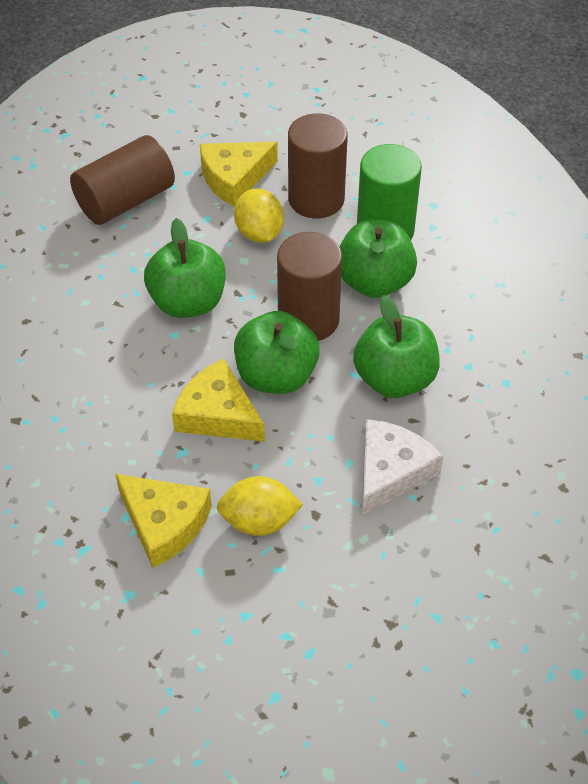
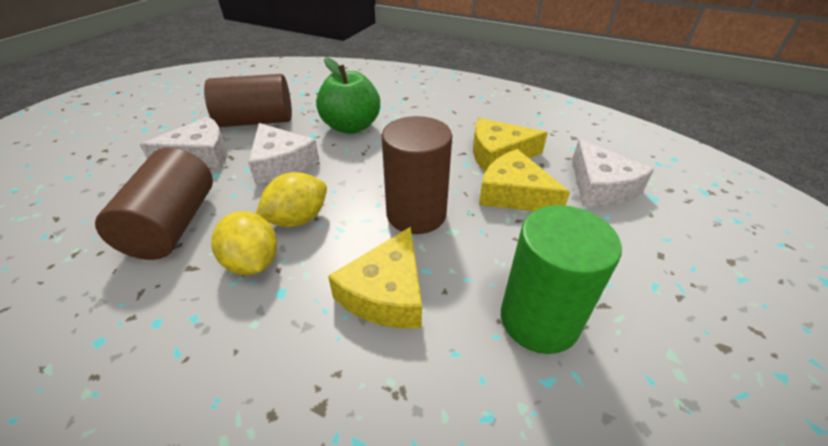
green apple: 4 -> 1
white cheese: 1 -> 3

